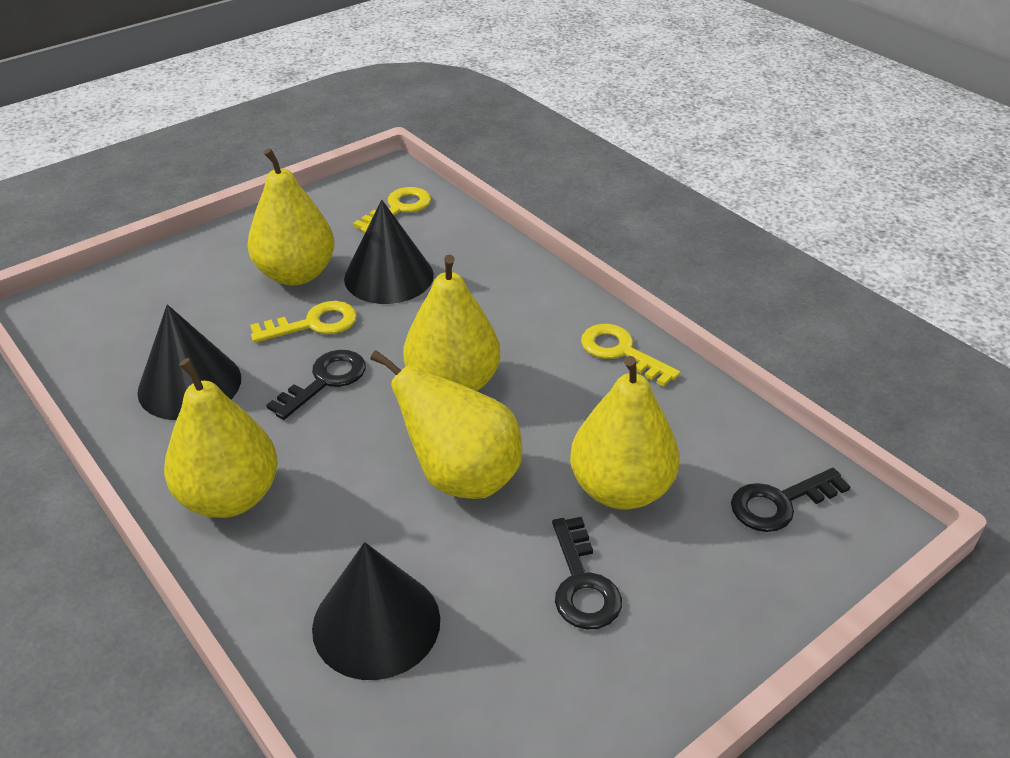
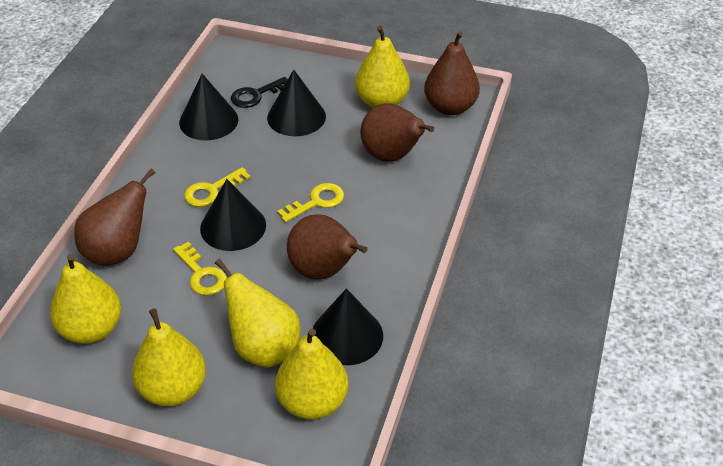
black cone: 3 -> 4
black key: 3 -> 1
brown pear: 0 -> 4

